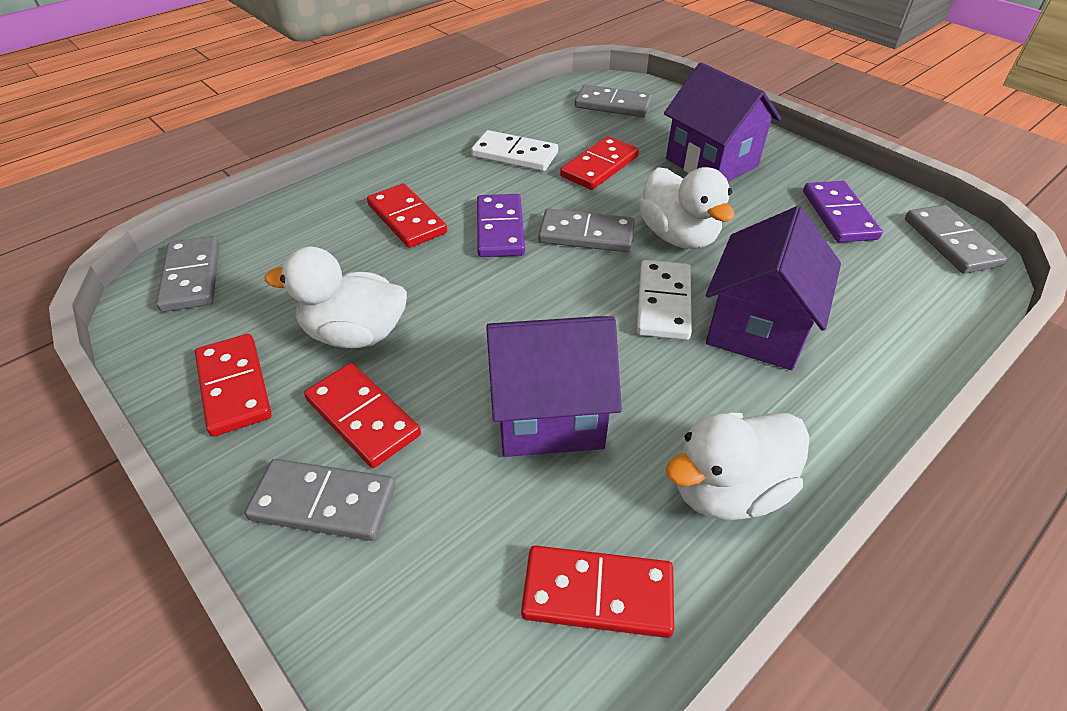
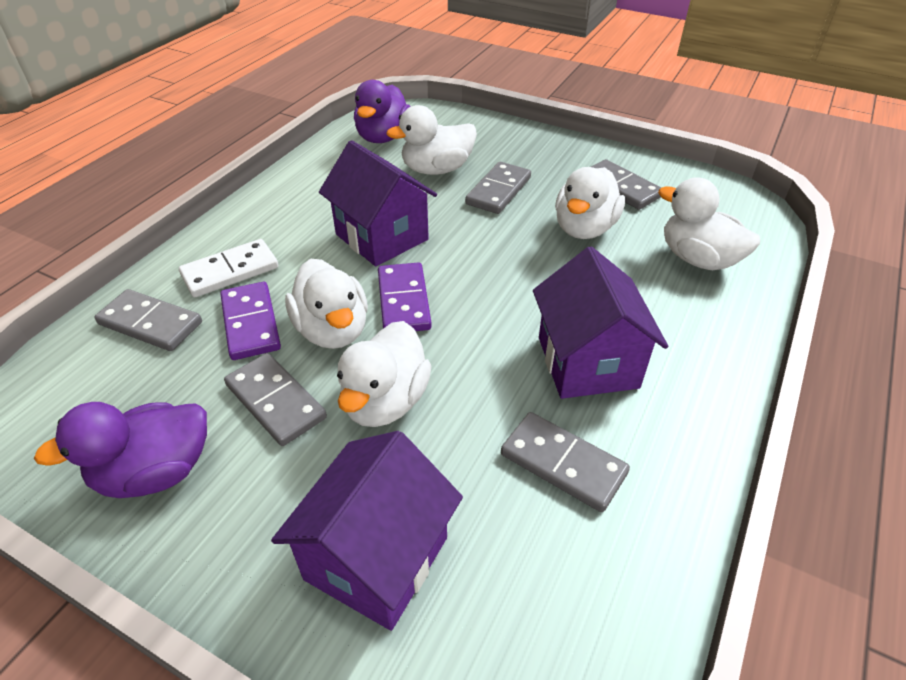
purple duck: 0 -> 2
red domino: 5 -> 0
white domino: 2 -> 1
white duck: 3 -> 5

